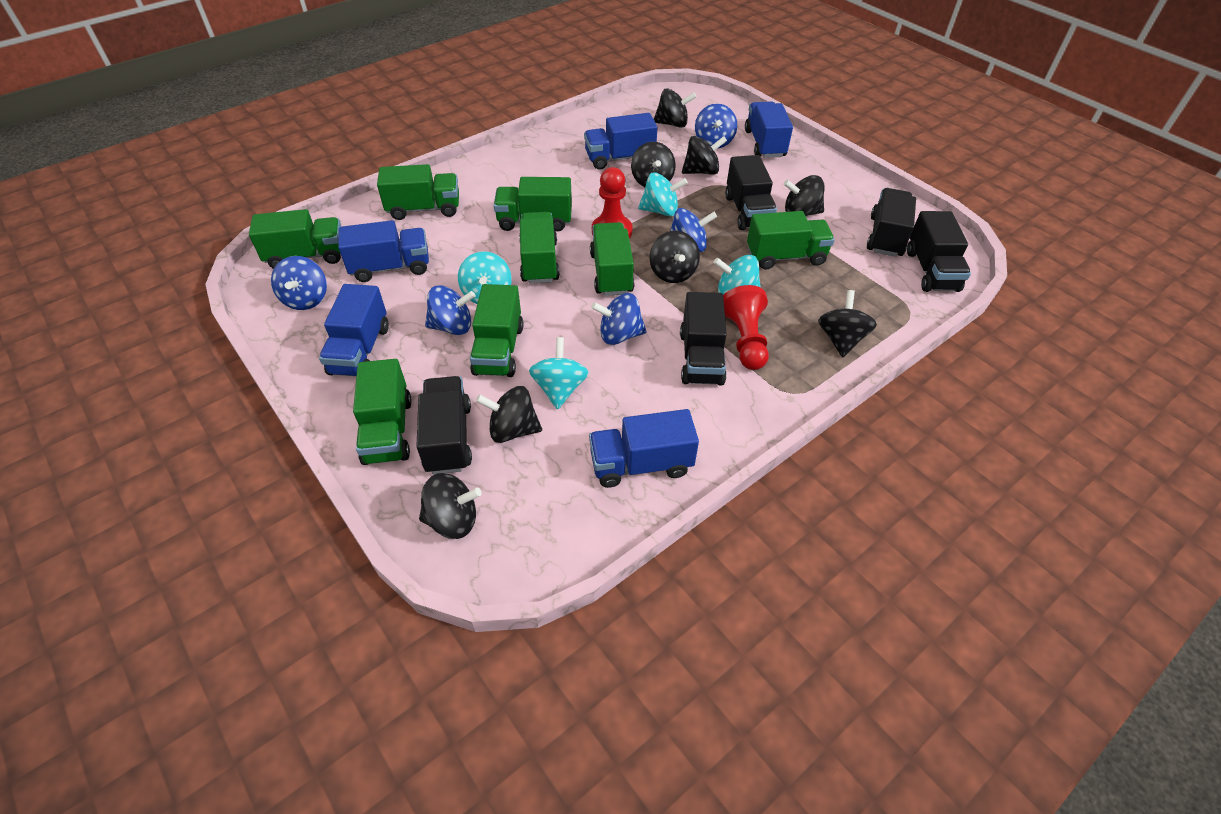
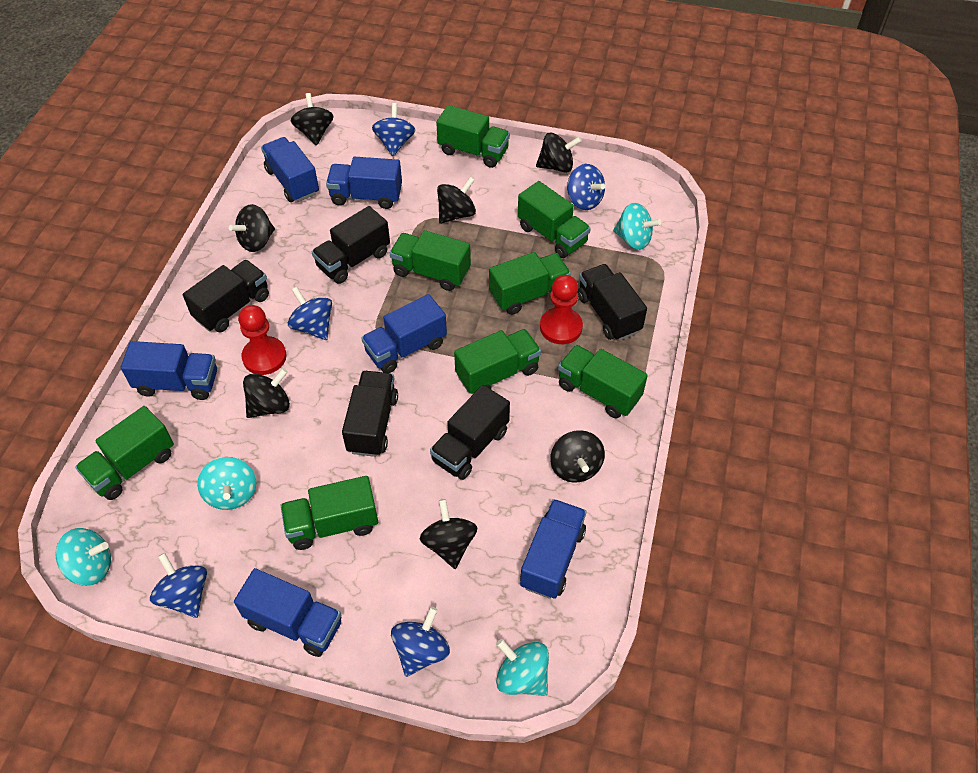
black spinning top: 8 -> 7
blue truck: 5 -> 6

